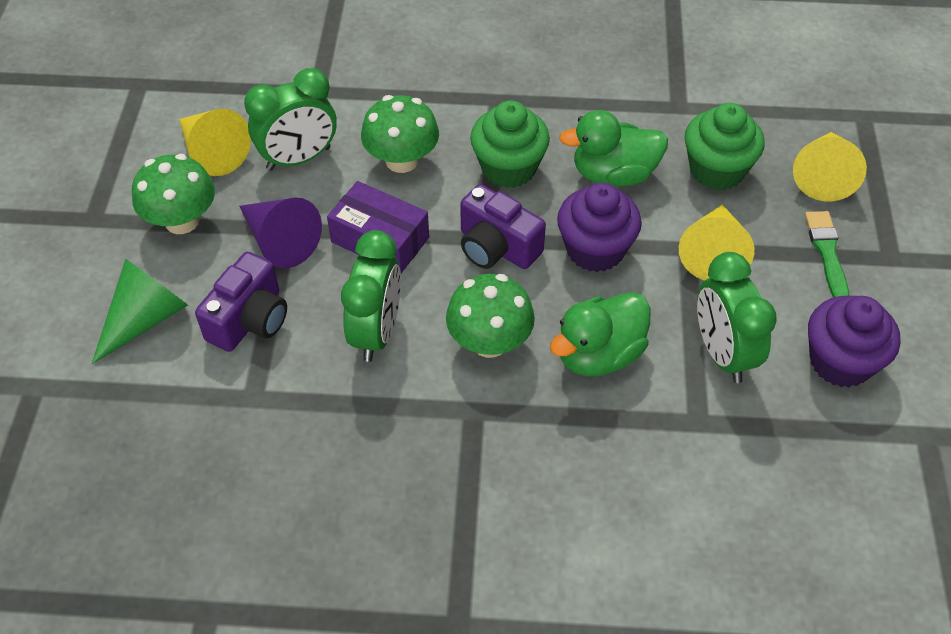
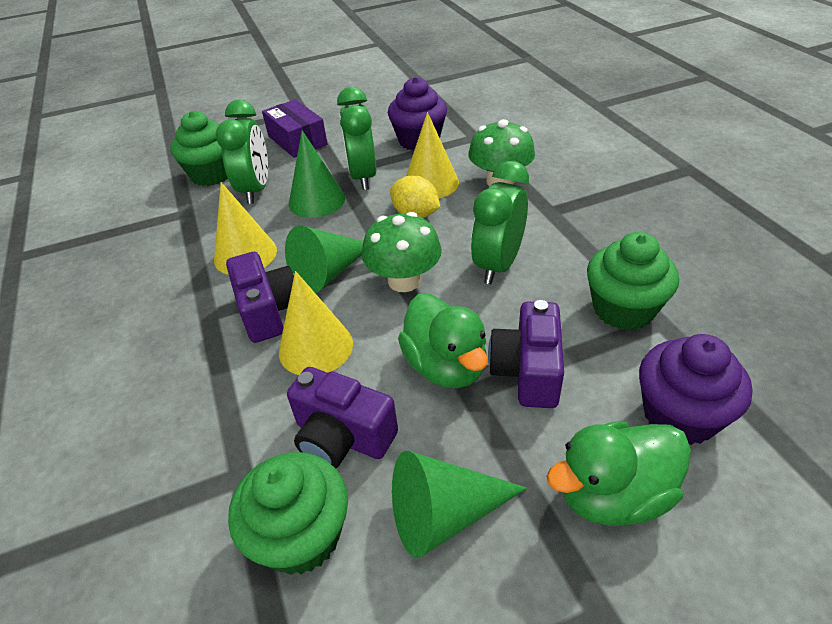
green brush: 1 -> 0
green cone: 1 -> 3
green cupcake: 2 -> 3
green mushroom: 3 -> 2
purple camera: 2 -> 3
purple cone: 1 -> 0
yellow lemon: 0 -> 1

